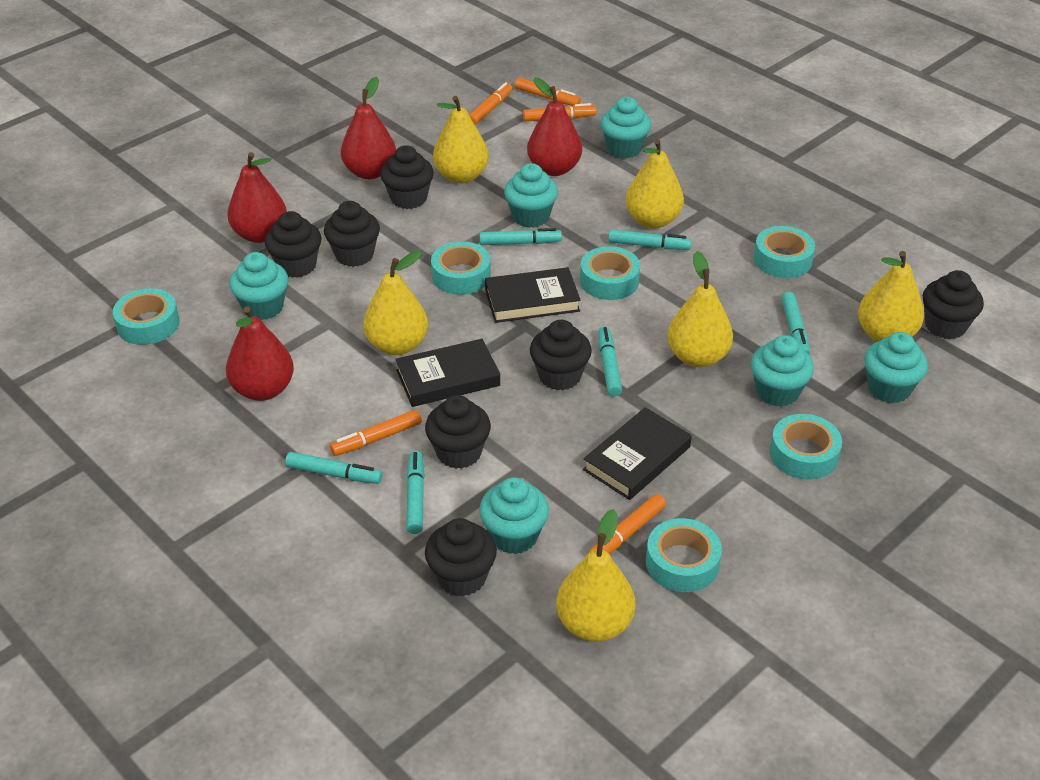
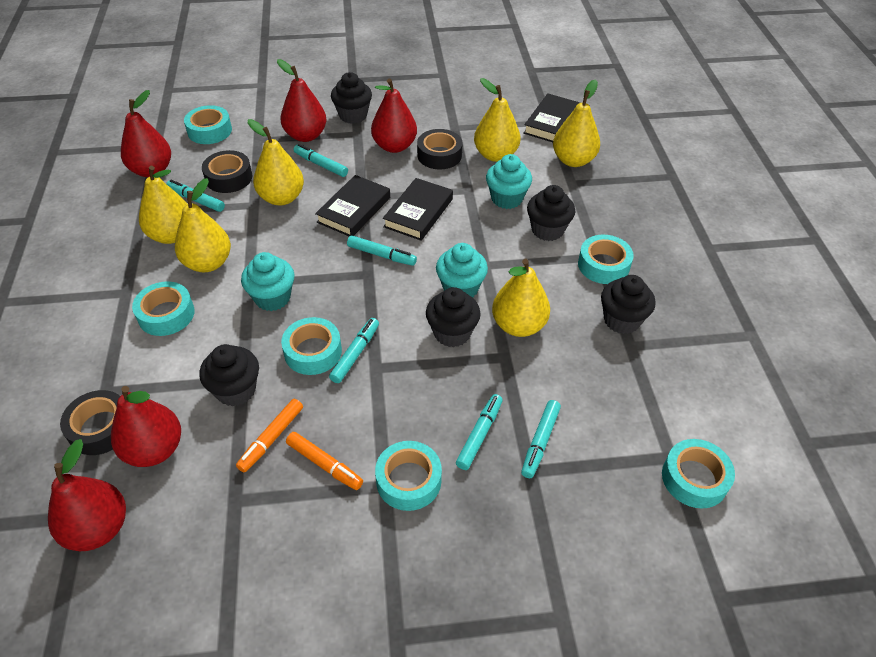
black cupcake: 7 -> 5
black tape: 0 -> 3
orange marker: 5 -> 2
red pear: 4 -> 5
turquoise cupcake: 6 -> 3

